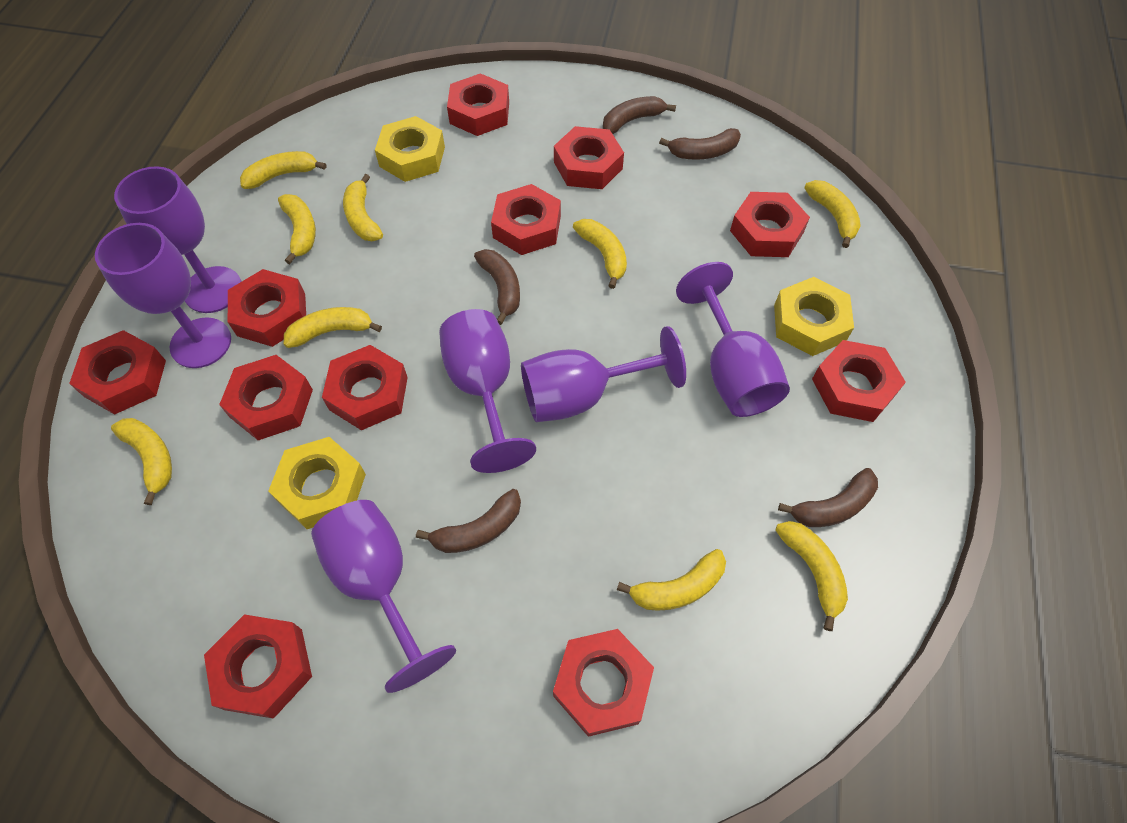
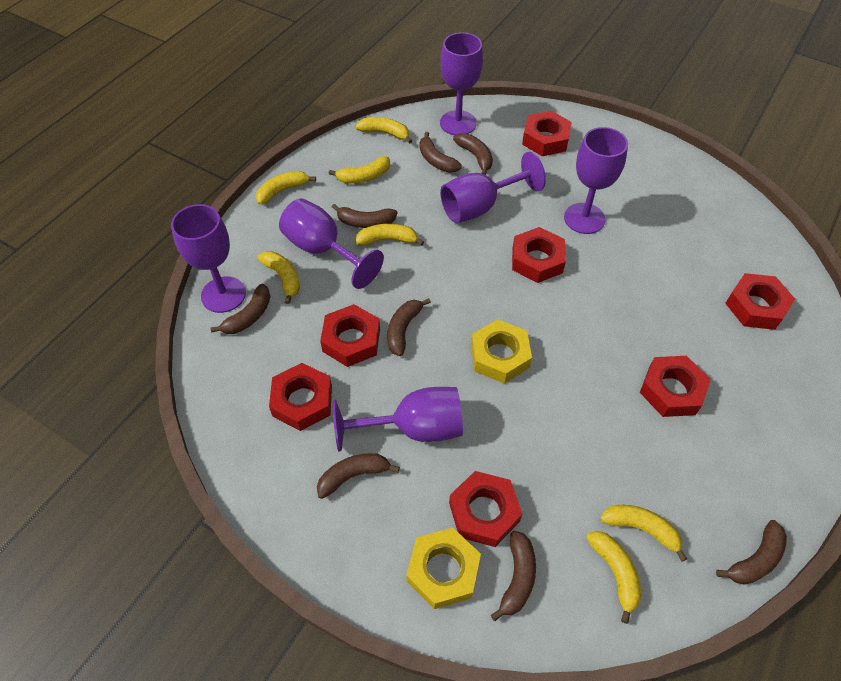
brown banana: 5 -> 8
red nut: 11 -> 7
yellow banana: 9 -> 7
yellow nut: 3 -> 2

